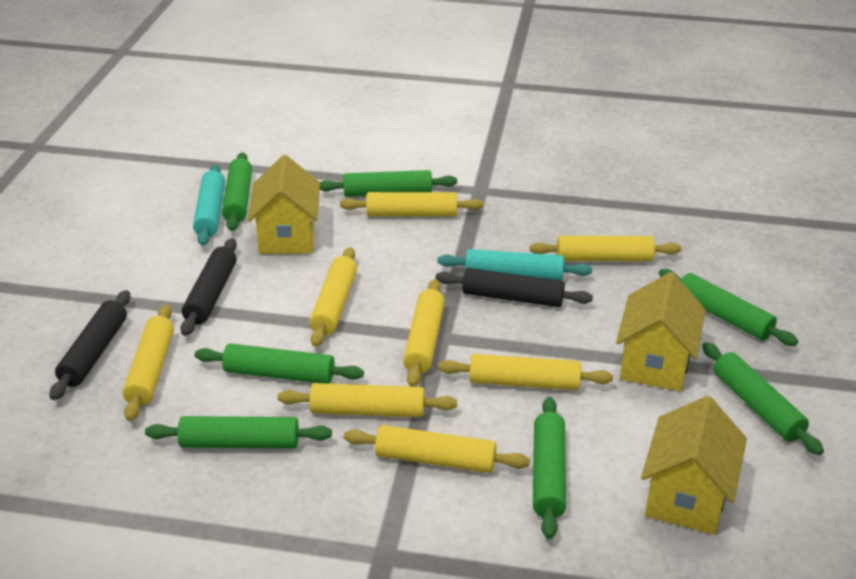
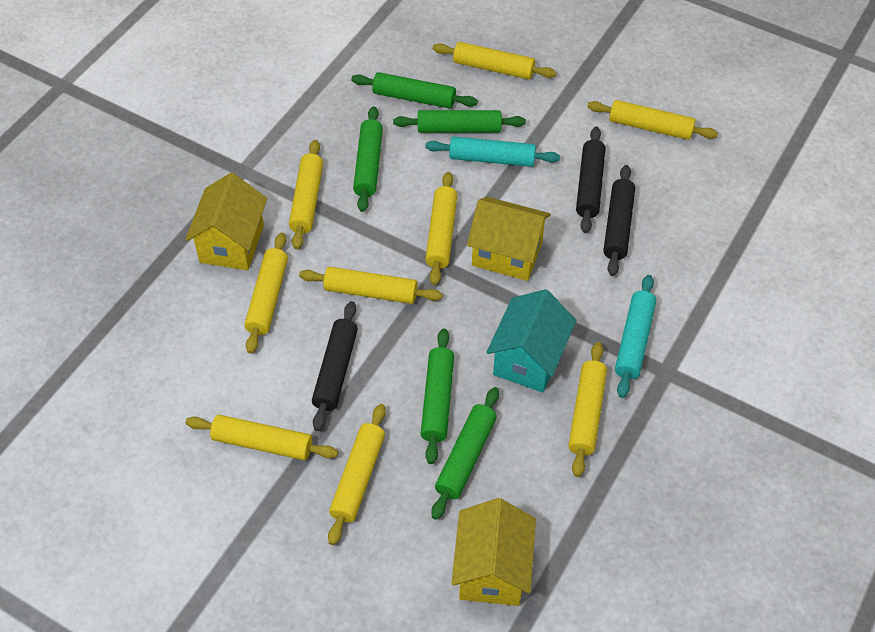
green rolling pin: 7 -> 5
turquoise house: 0 -> 1
yellow rolling pin: 8 -> 9

